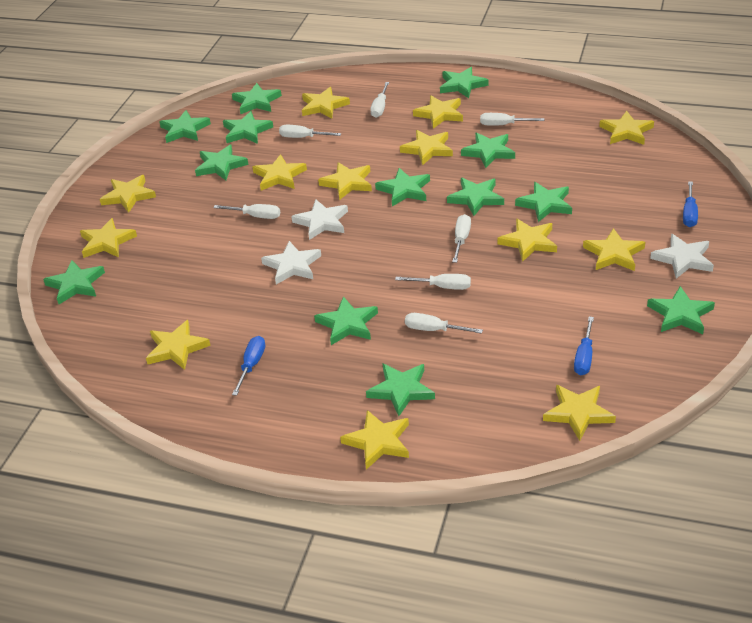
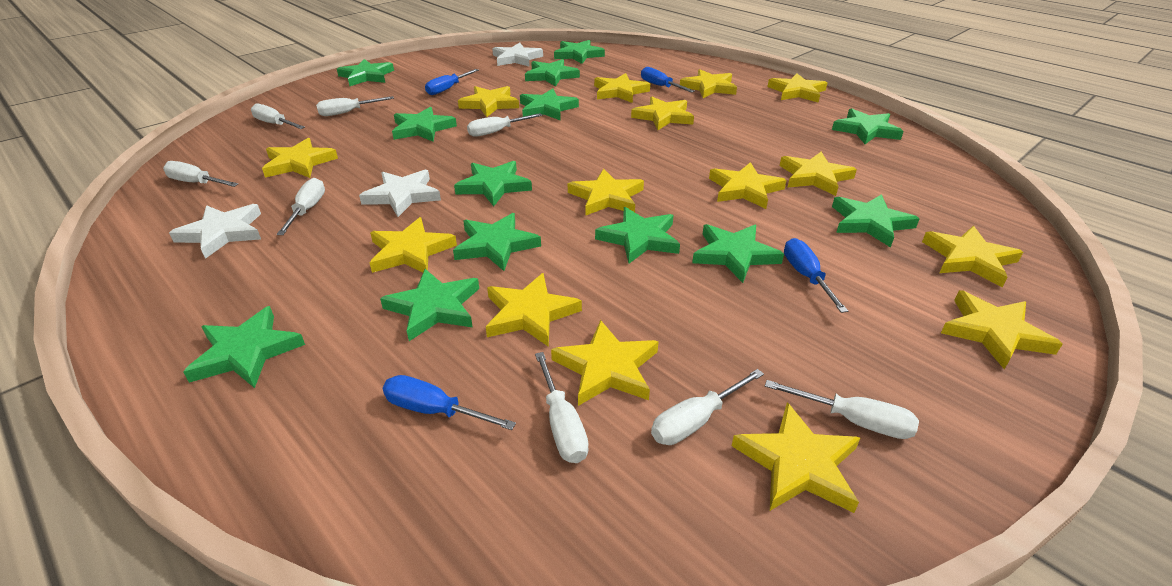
blue screwdriver: 3 -> 4
white screwdriver: 7 -> 8
yellow star: 13 -> 15

